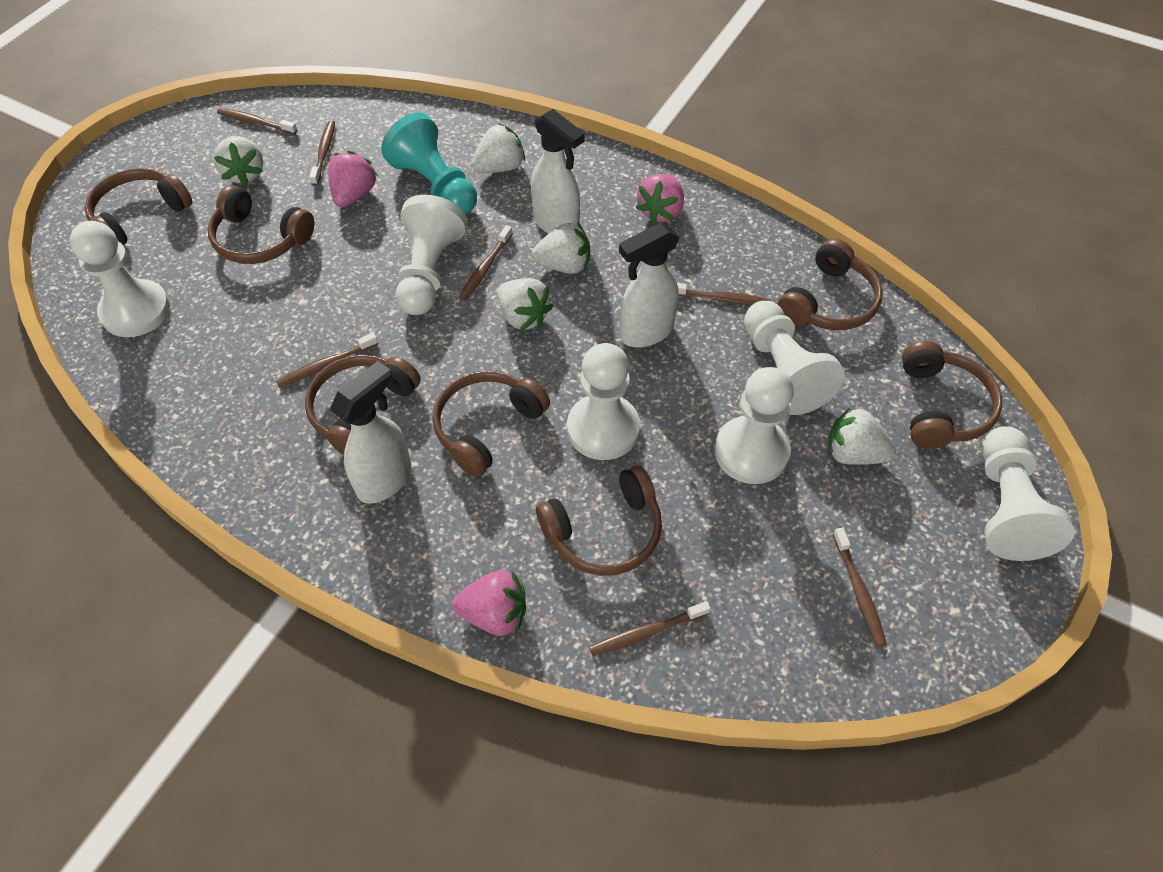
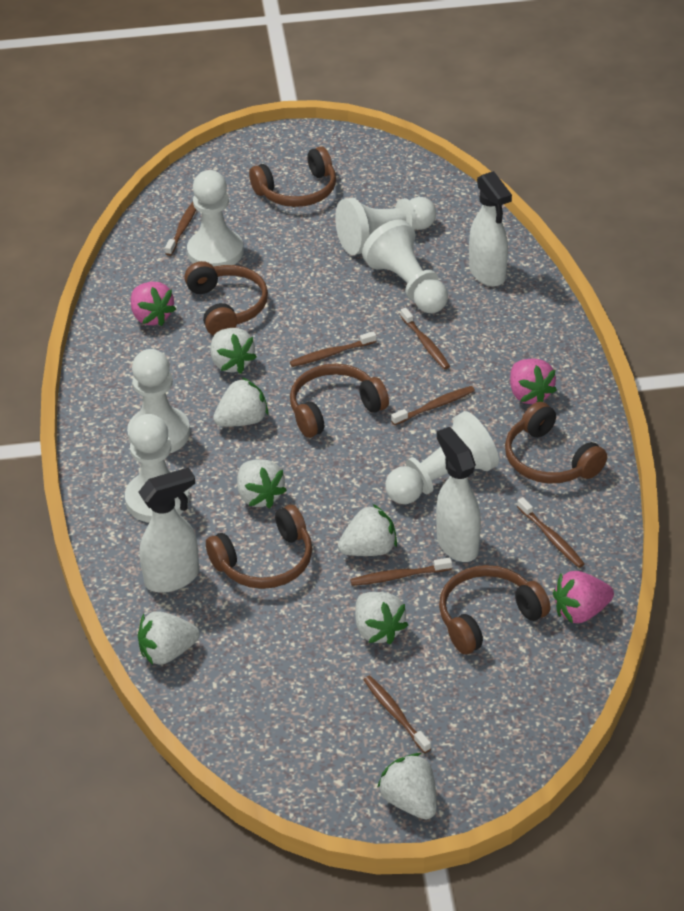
brown headphones: 7 -> 6
turquoise pawn: 1 -> 0
white strawberry: 5 -> 7

